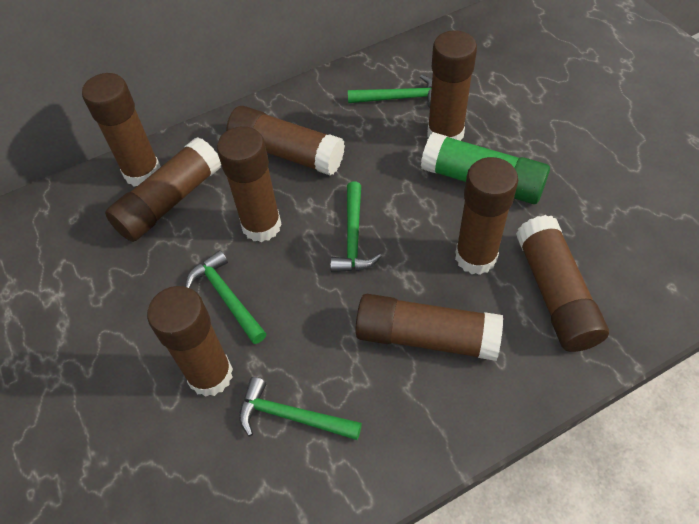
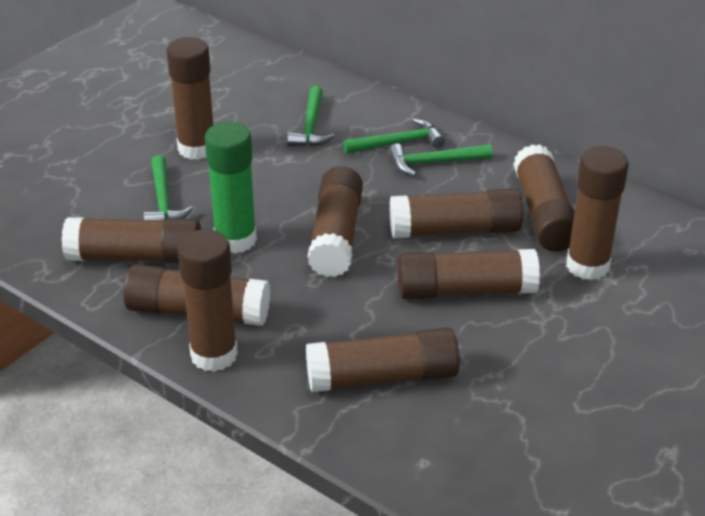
brown glue stick: 9 -> 10

